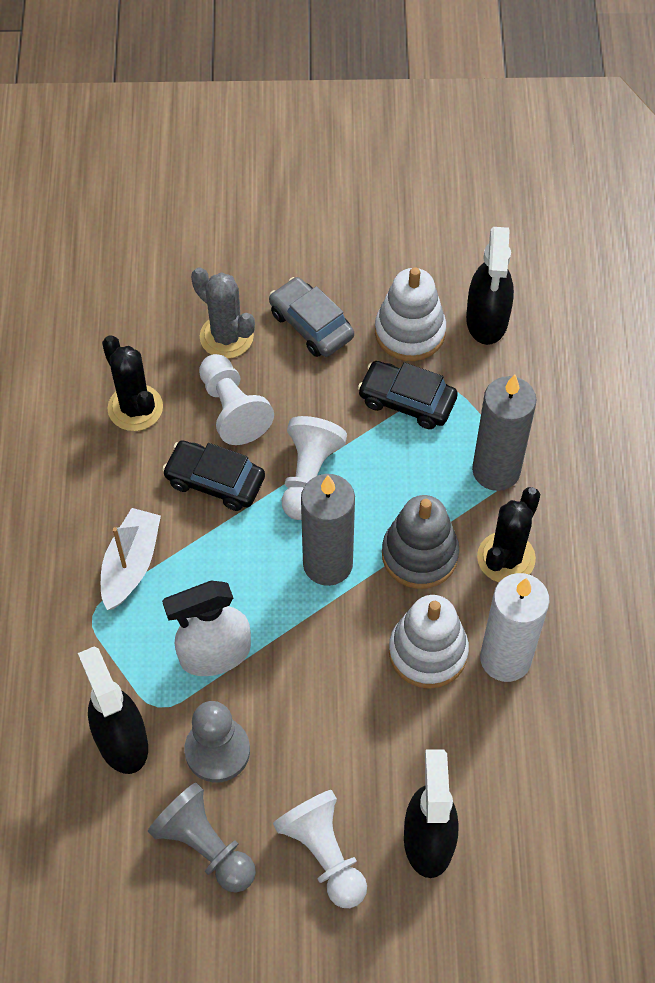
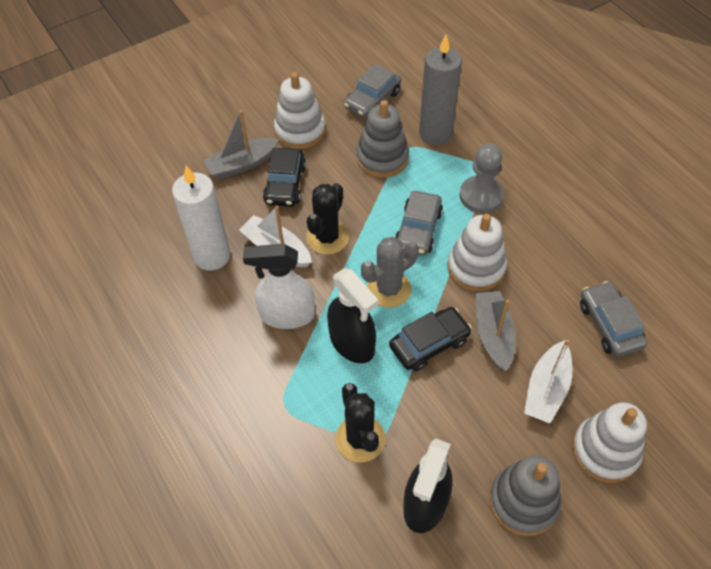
black spray bottle: 3 -> 2
grey boat: 0 -> 2
grey candle: 2 -> 1
grey car: 1 -> 3
grey pawn: 2 -> 1
grey stacking toy: 1 -> 2
white boat: 1 -> 2
white pawn: 3 -> 0
white stacking toy: 2 -> 3

